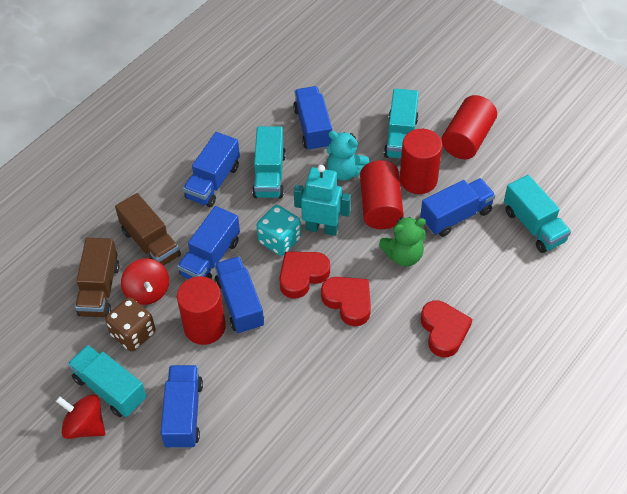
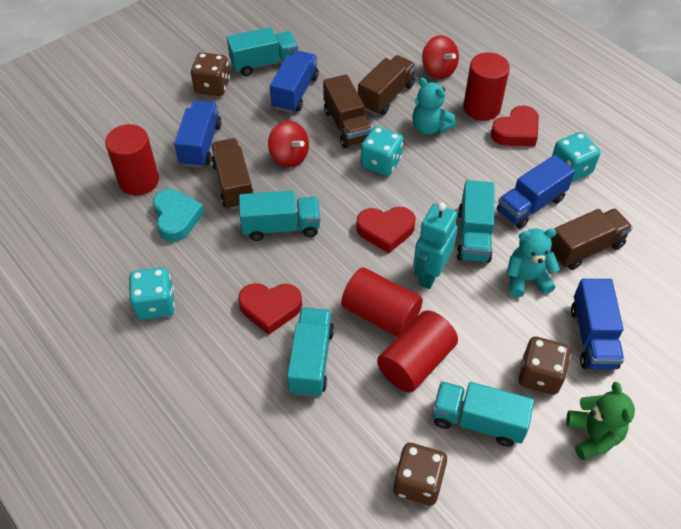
blue truck: 6 -> 4
brown dice: 1 -> 3
brown truck: 2 -> 4
turquoise dice: 1 -> 3
turquoise heart: 0 -> 1
turquoise teddy bear: 1 -> 2
turquoise truck: 4 -> 5

